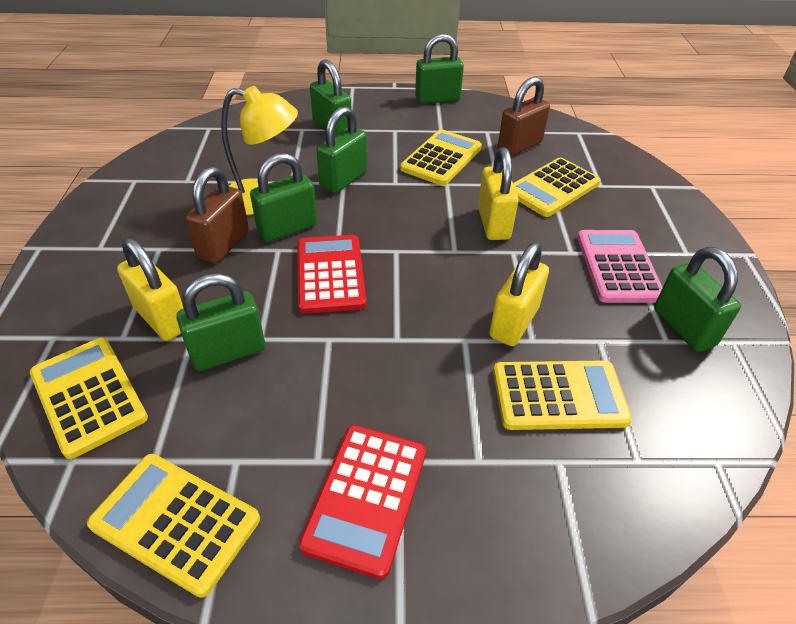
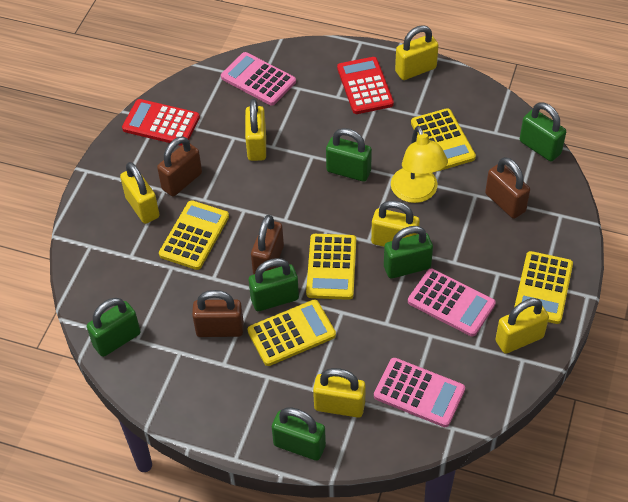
brown padlock: 2 -> 4
pink calculator: 1 -> 3
yellow padlock: 3 -> 6

